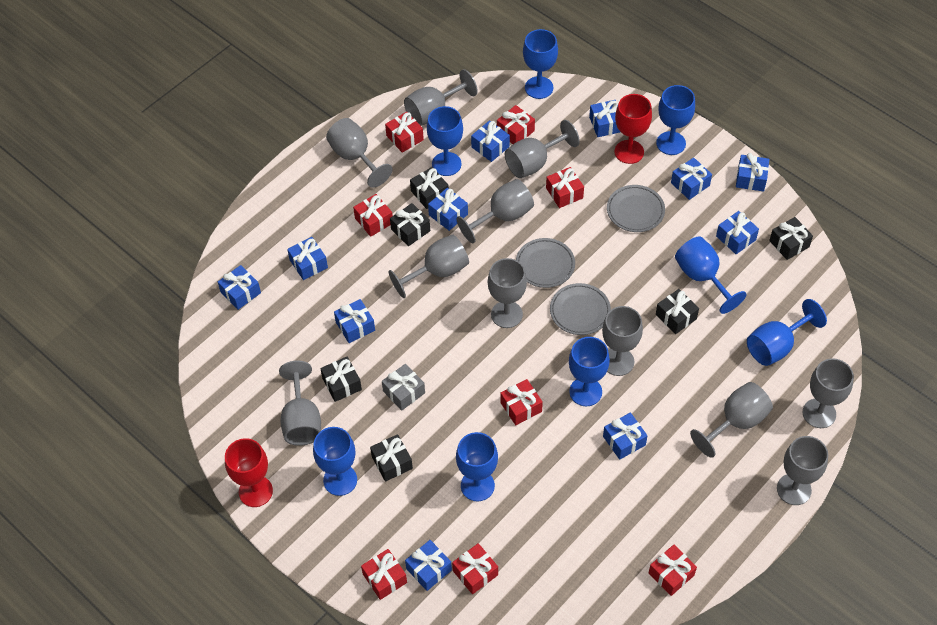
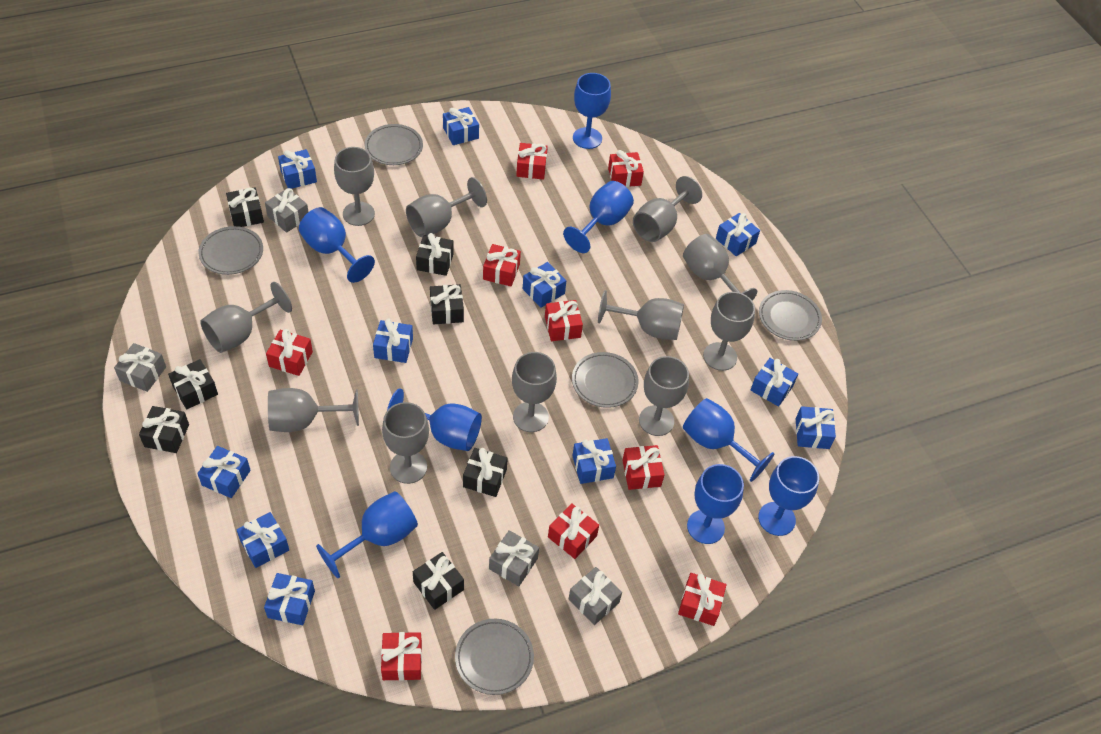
black gift: 6 -> 7
grey gift: 1 -> 4
grey plate: 3 -> 5
red gift: 8 -> 9
red goblet: 2 -> 0

